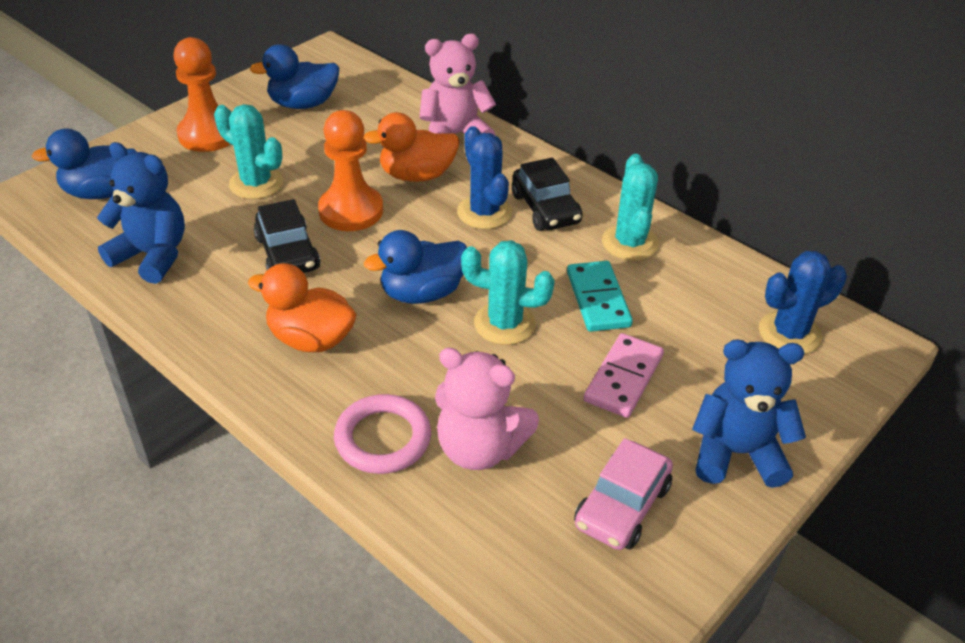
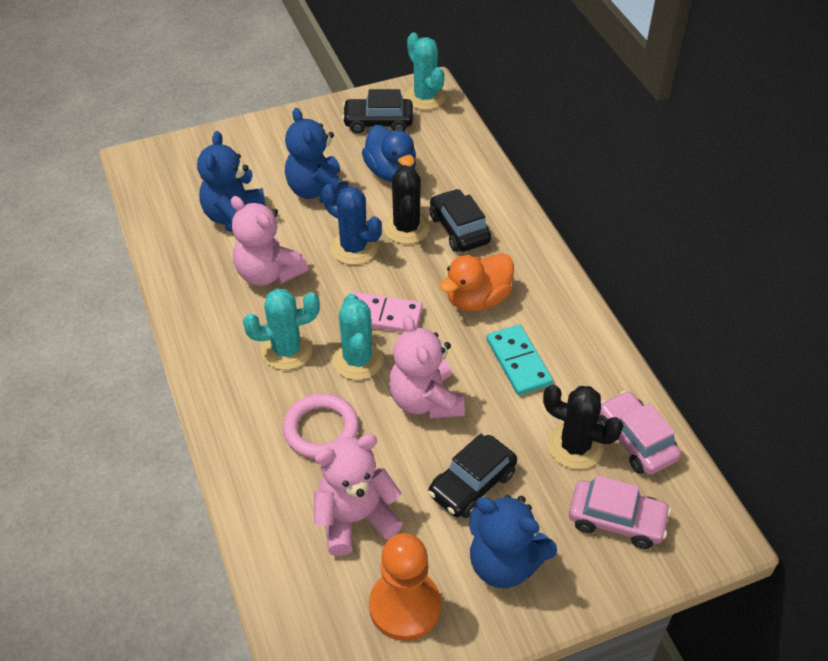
black cactus: 0 -> 2
black car: 2 -> 3
blue cactus: 2 -> 1
blue duck: 3 -> 1
blue teddy bear: 2 -> 3
orange duck: 2 -> 1
orange pawn: 2 -> 1
pink car: 1 -> 2
pink teddy bear: 2 -> 3

